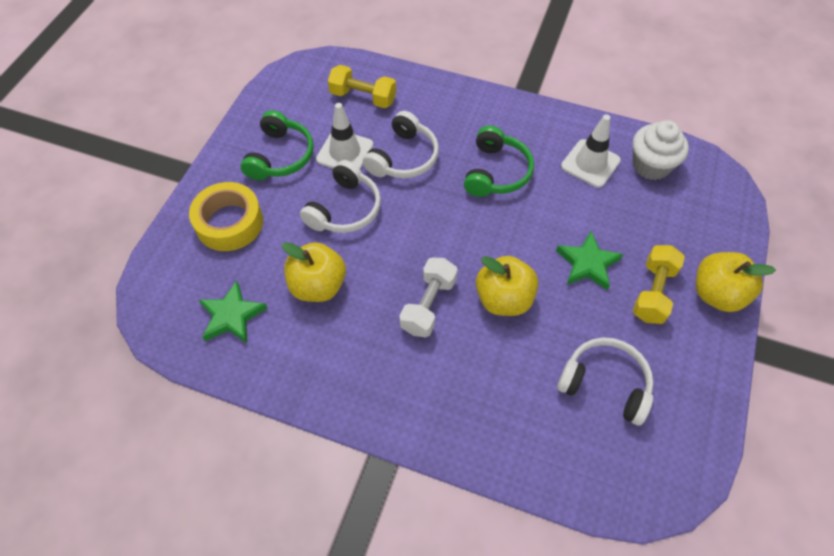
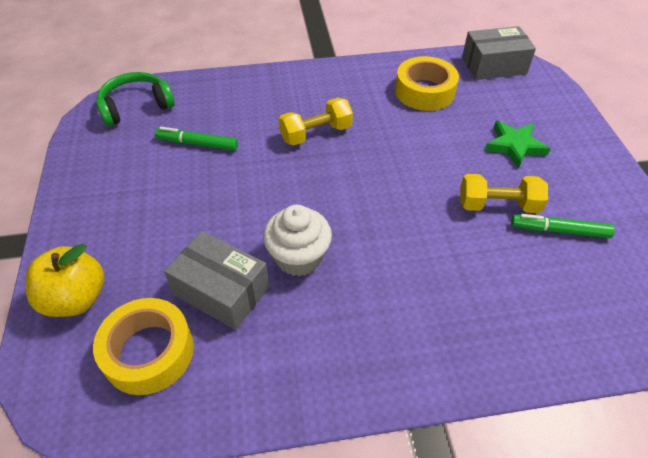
green headphones: 2 -> 1
green marker: 0 -> 2
green star: 2 -> 1
grey box: 0 -> 2
white dumbbell: 1 -> 0
white headphones: 3 -> 0
white traffic cone: 2 -> 0
yellow apple: 3 -> 1
yellow tape: 1 -> 2

